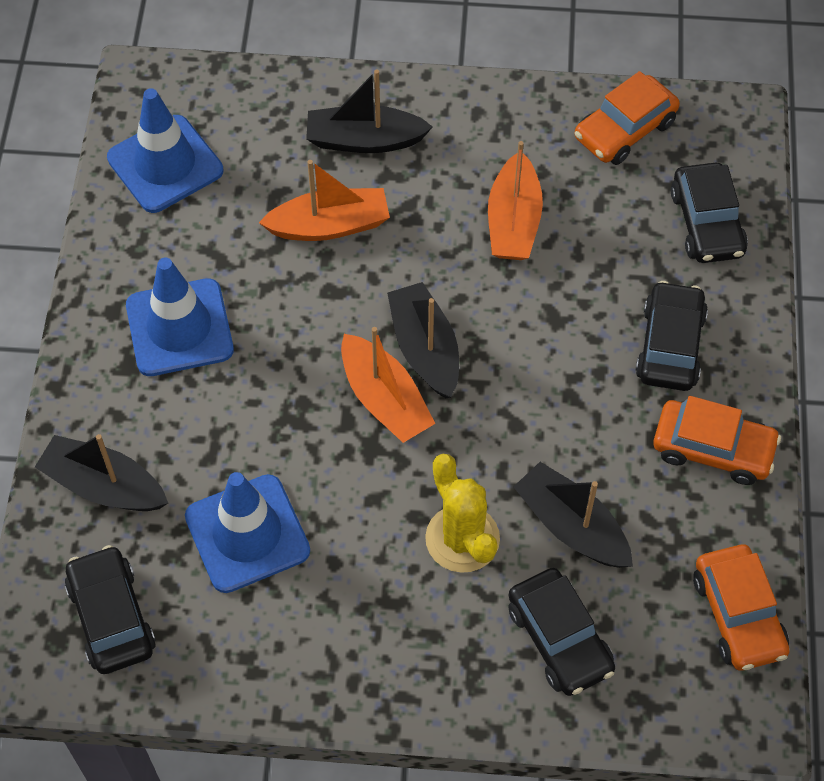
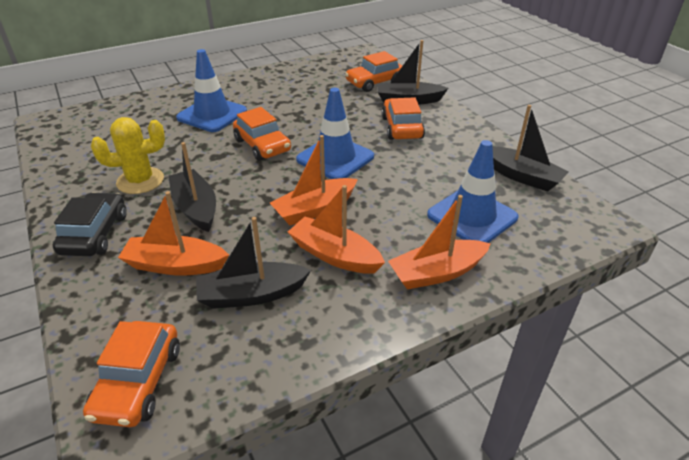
black car: 4 -> 1
orange boat: 3 -> 4
orange car: 3 -> 4

